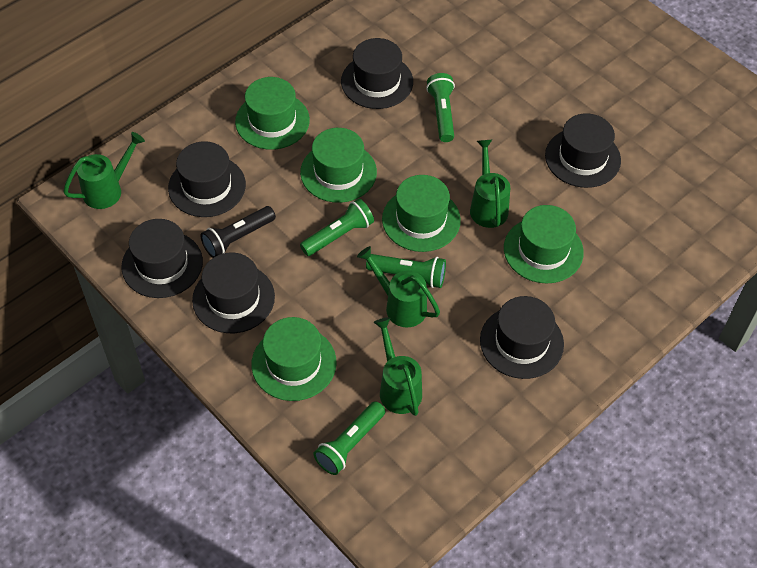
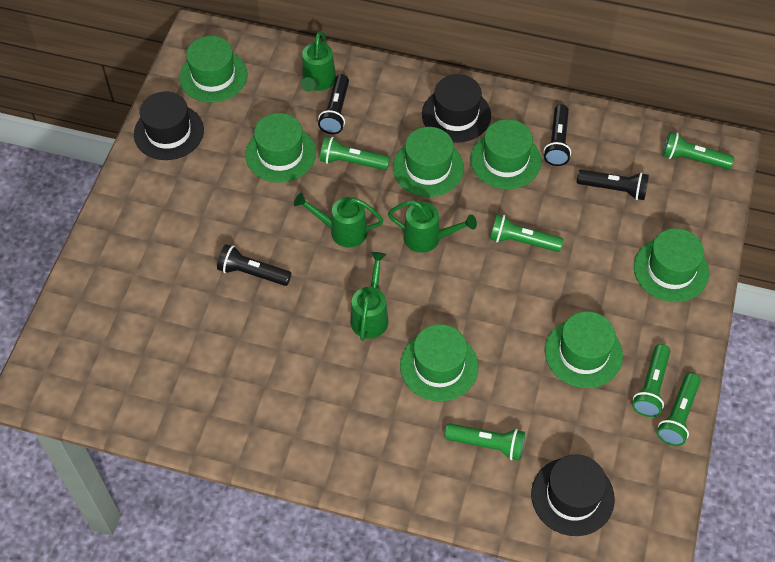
black flashlight: 1 -> 4
black hat: 6 -> 3
green flashlight: 4 -> 6
green hat: 5 -> 7

